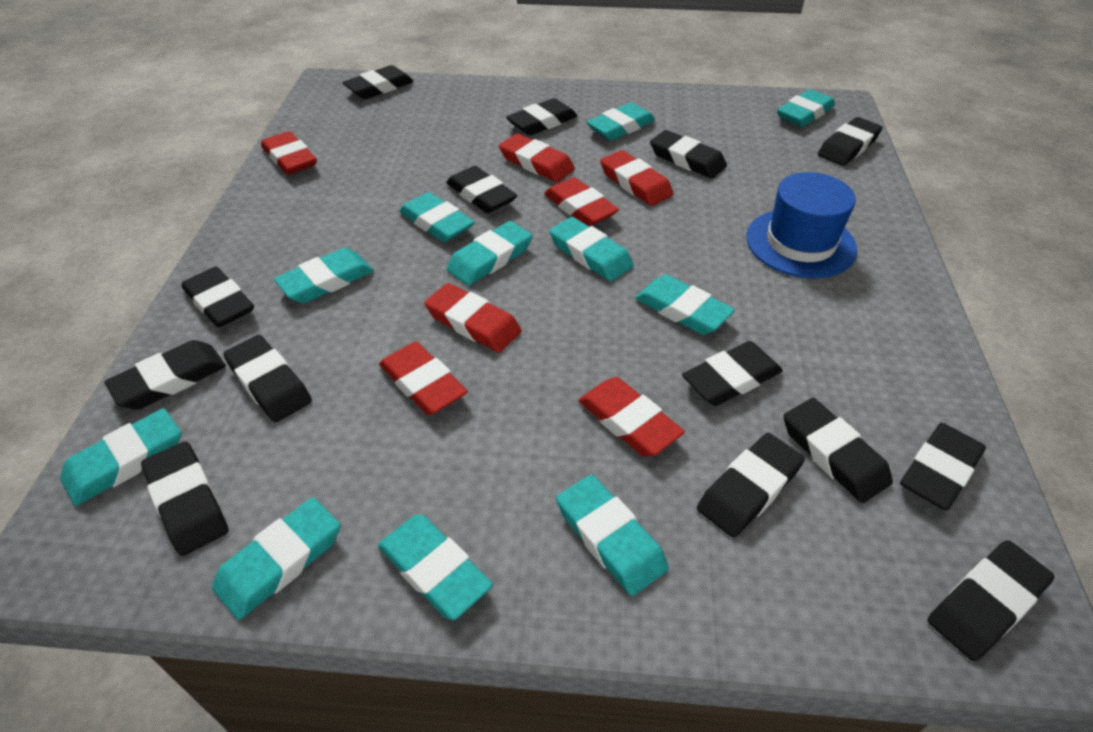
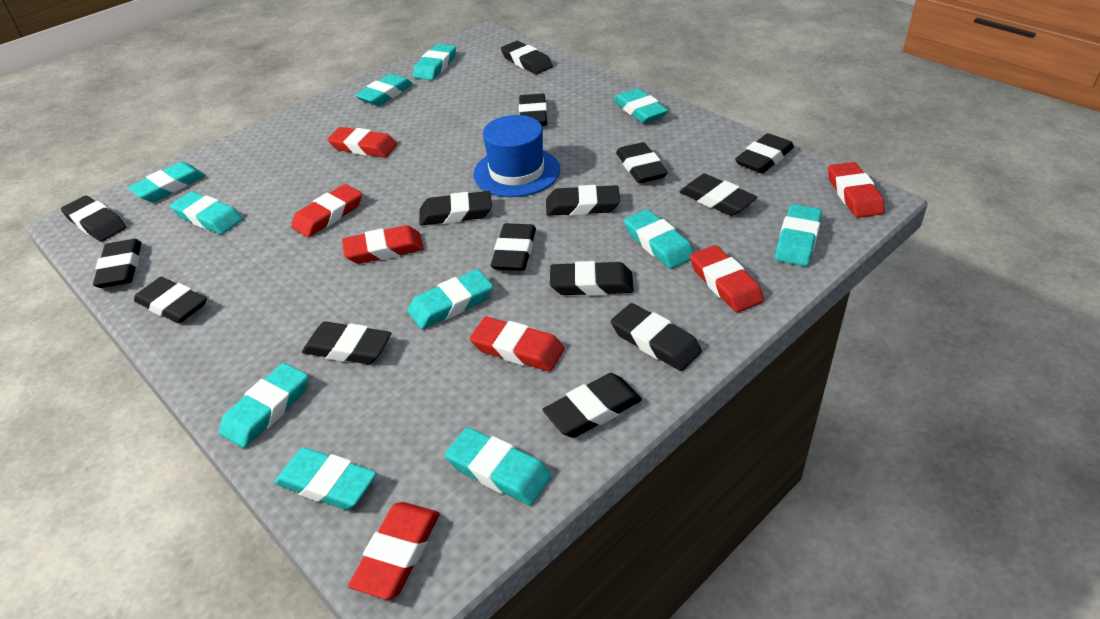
black eraser: 14 -> 15

